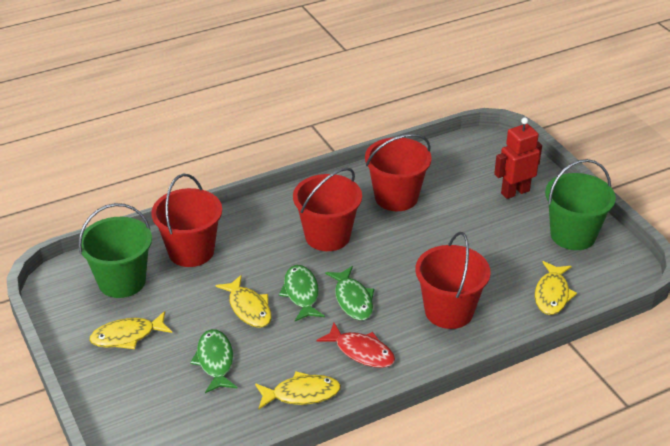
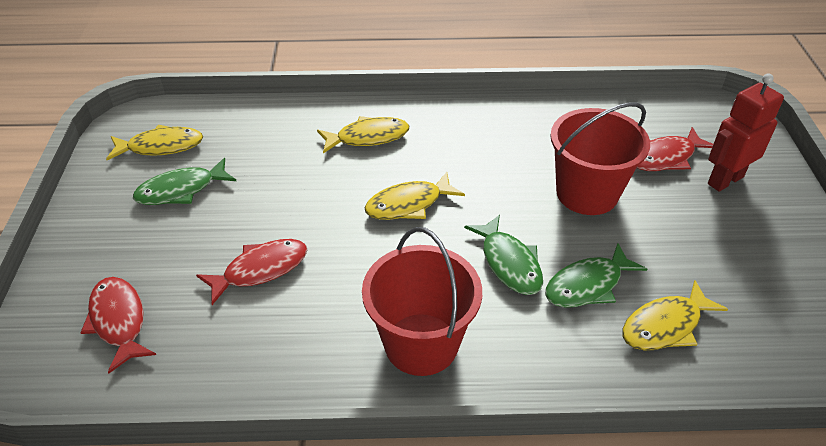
green bucket: 2 -> 0
red bucket: 4 -> 2
red fish: 1 -> 3

